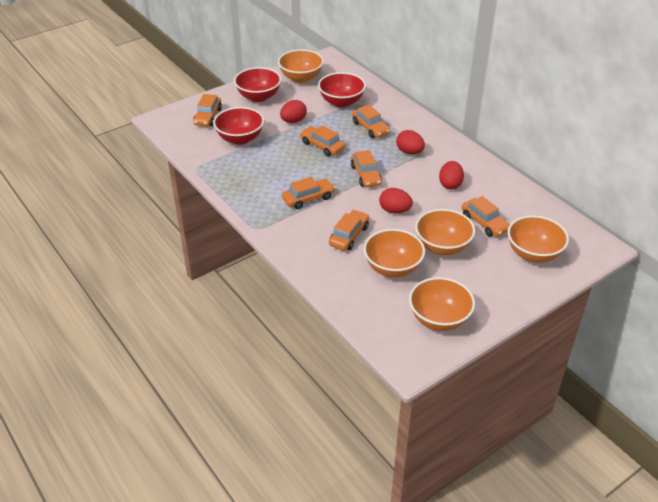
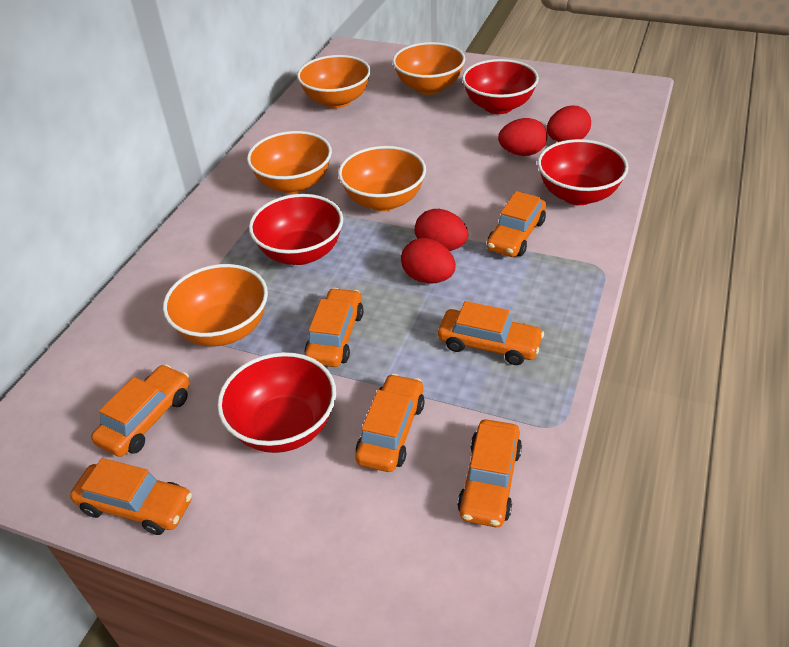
red bowl: 3 -> 4

